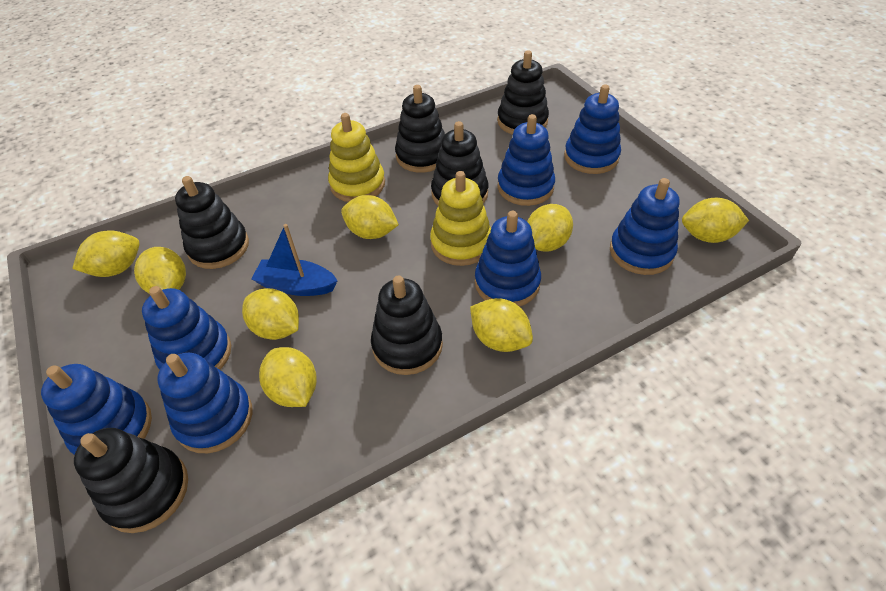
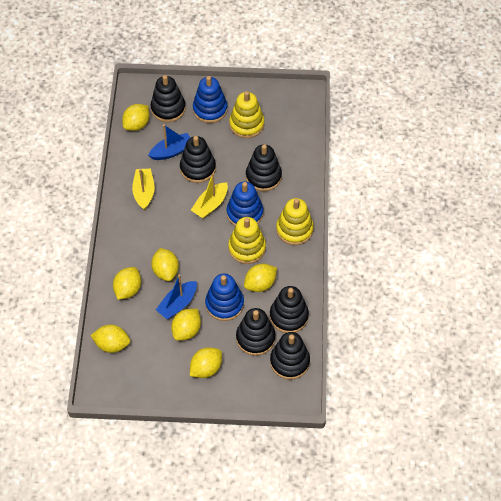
blue boat: 1 -> 2
blue stacking toy: 7 -> 3
yellow boat: 0 -> 2
yellow lemon: 8 -> 7
yellow stacking toy: 2 -> 3

